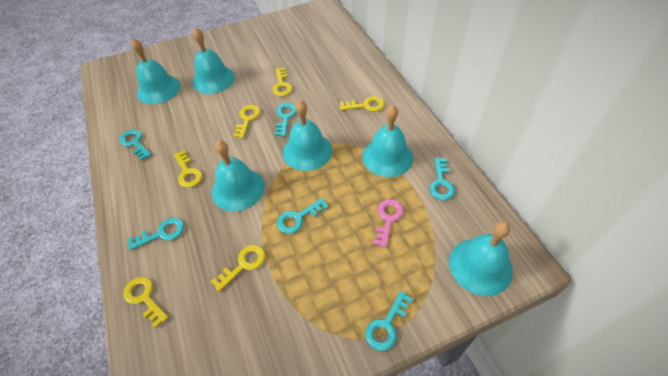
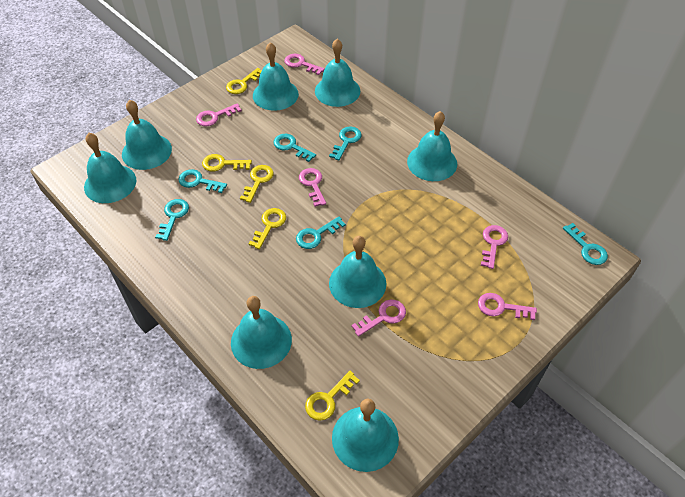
pink key: 1 -> 6
turquoise bell: 6 -> 8
yellow key: 6 -> 5

